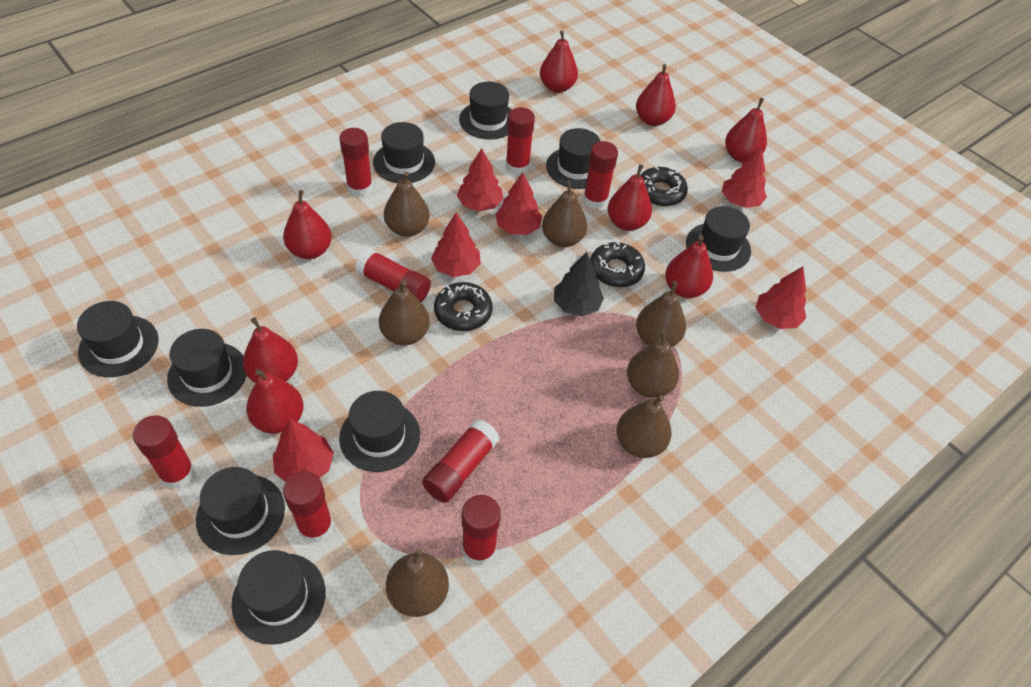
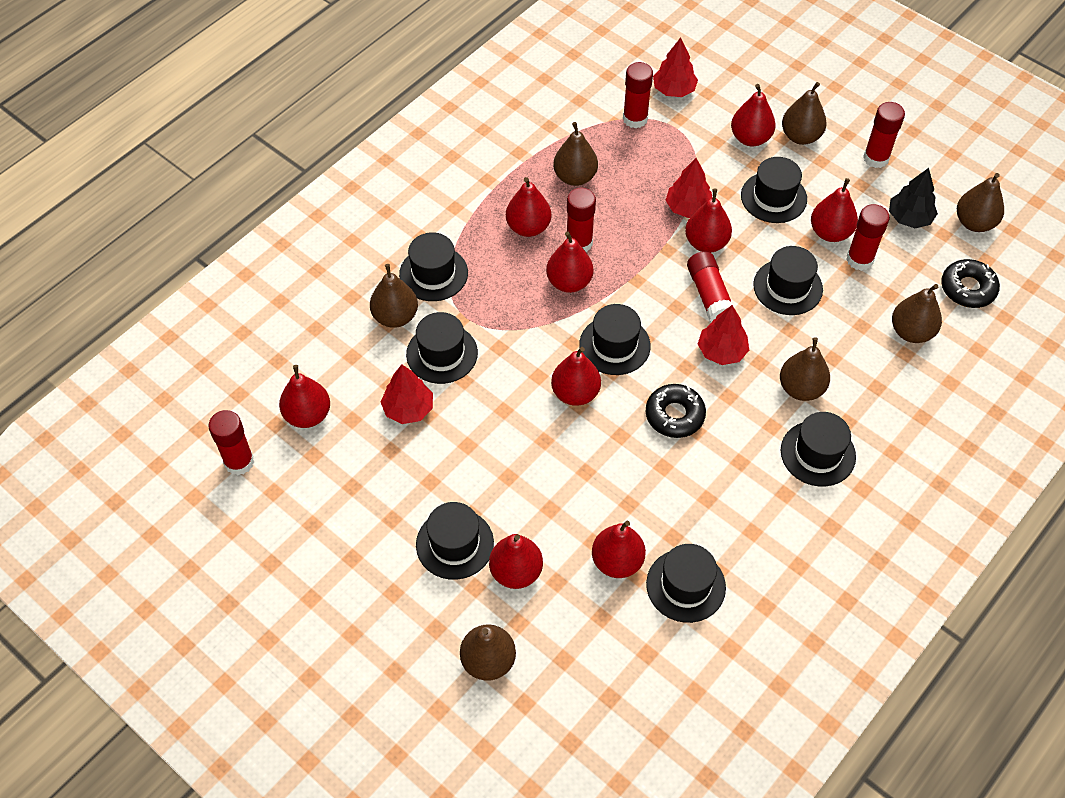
black donut: 3 -> 2
black hat: 9 -> 8
red glue stick: 8 -> 6
red pear: 8 -> 9
red tree: 6 -> 4

